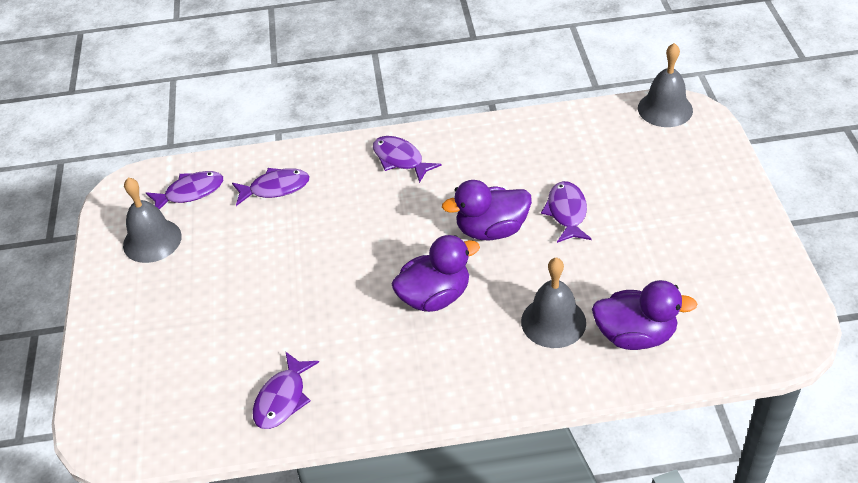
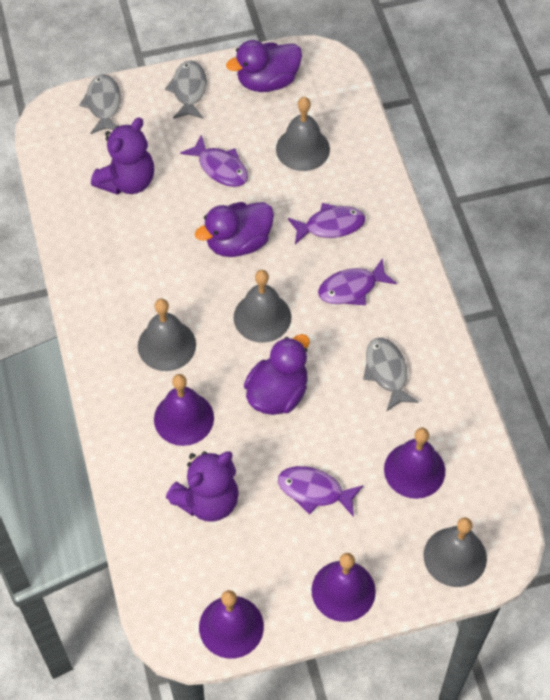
grey bell: 3 -> 4
grey fish: 0 -> 3
purple bell: 0 -> 4
purple fish: 5 -> 4
purple teddy bear: 0 -> 2

